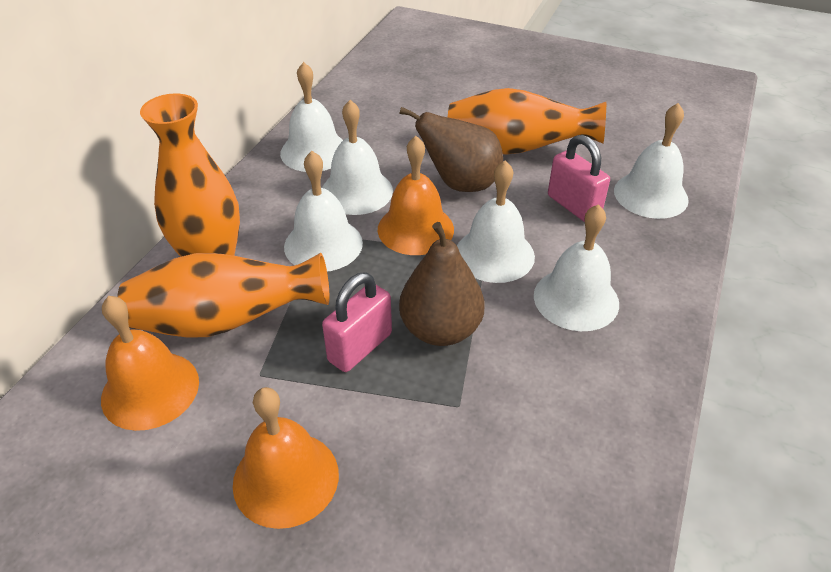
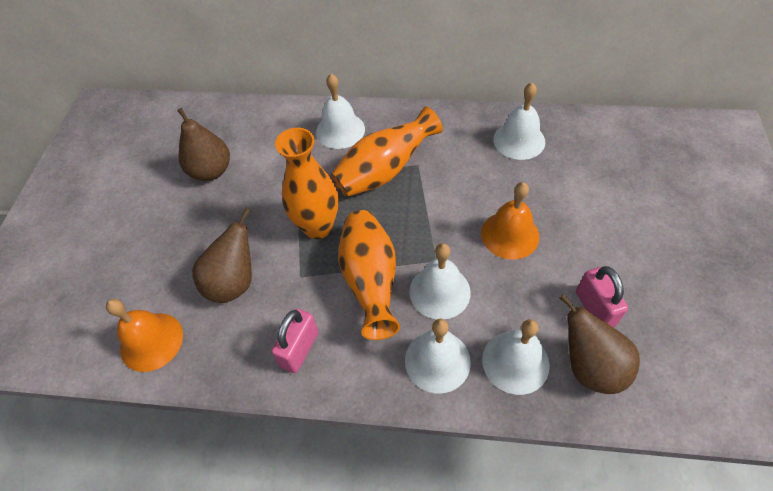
brown pear: 2 -> 3
orange bell: 3 -> 2
white bell: 6 -> 5

